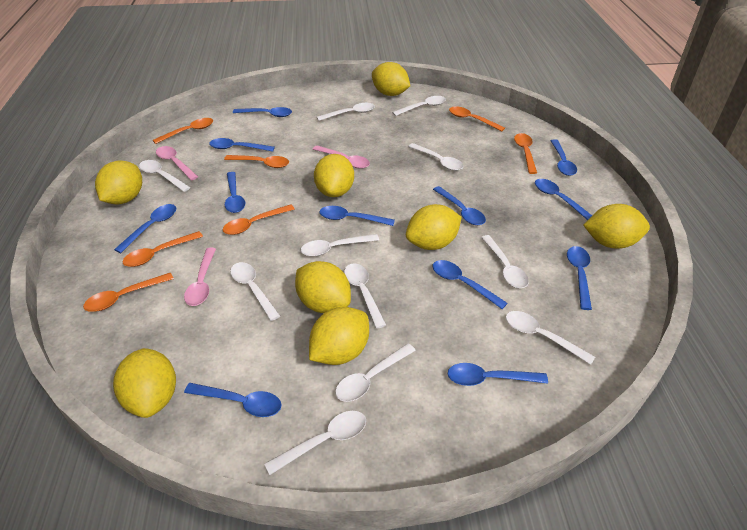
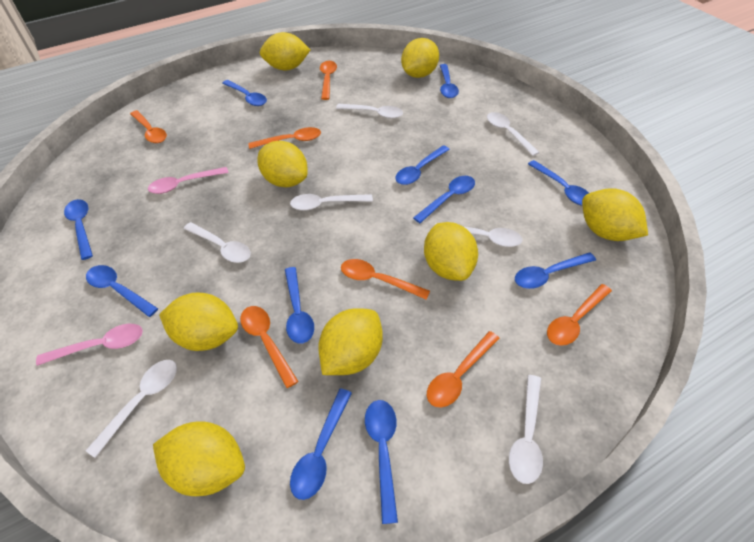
blue spoon: 12 -> 11
pink spoon: 3 -> 2
white spoon: 11 -> 7

